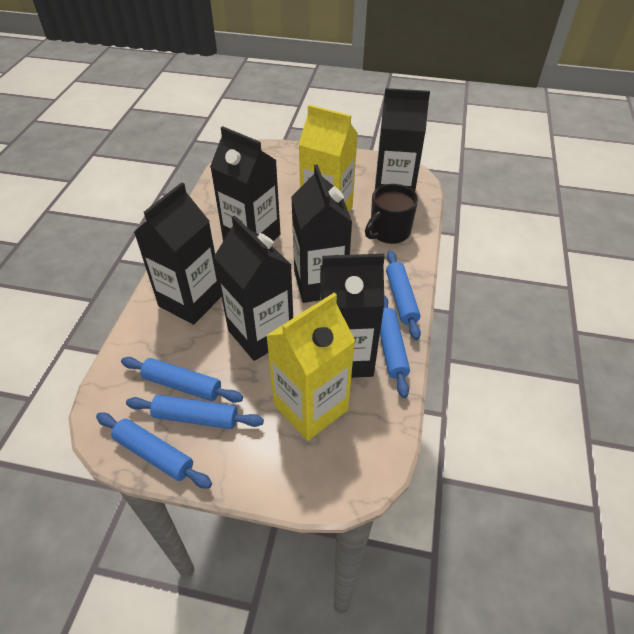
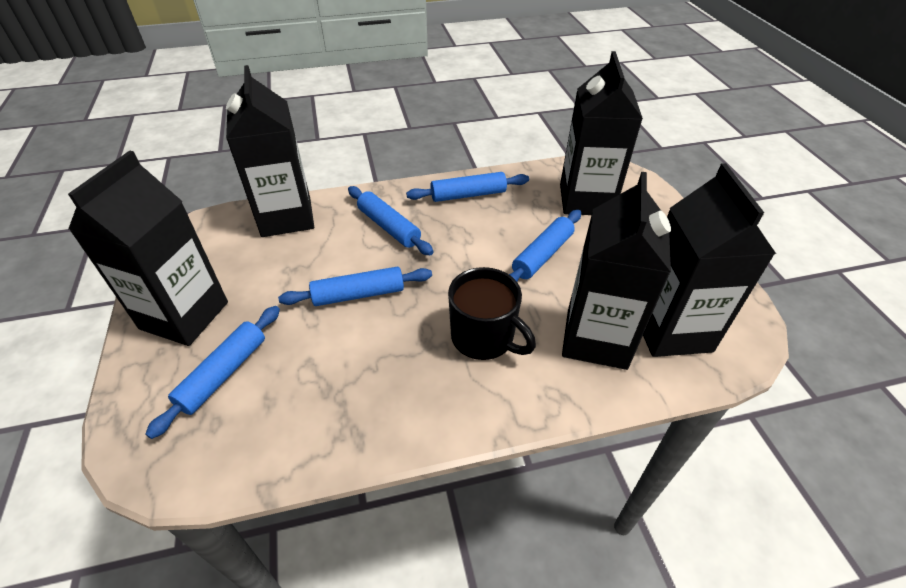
black carton: 6 -> 5
yellow carton: 2 -> 0

